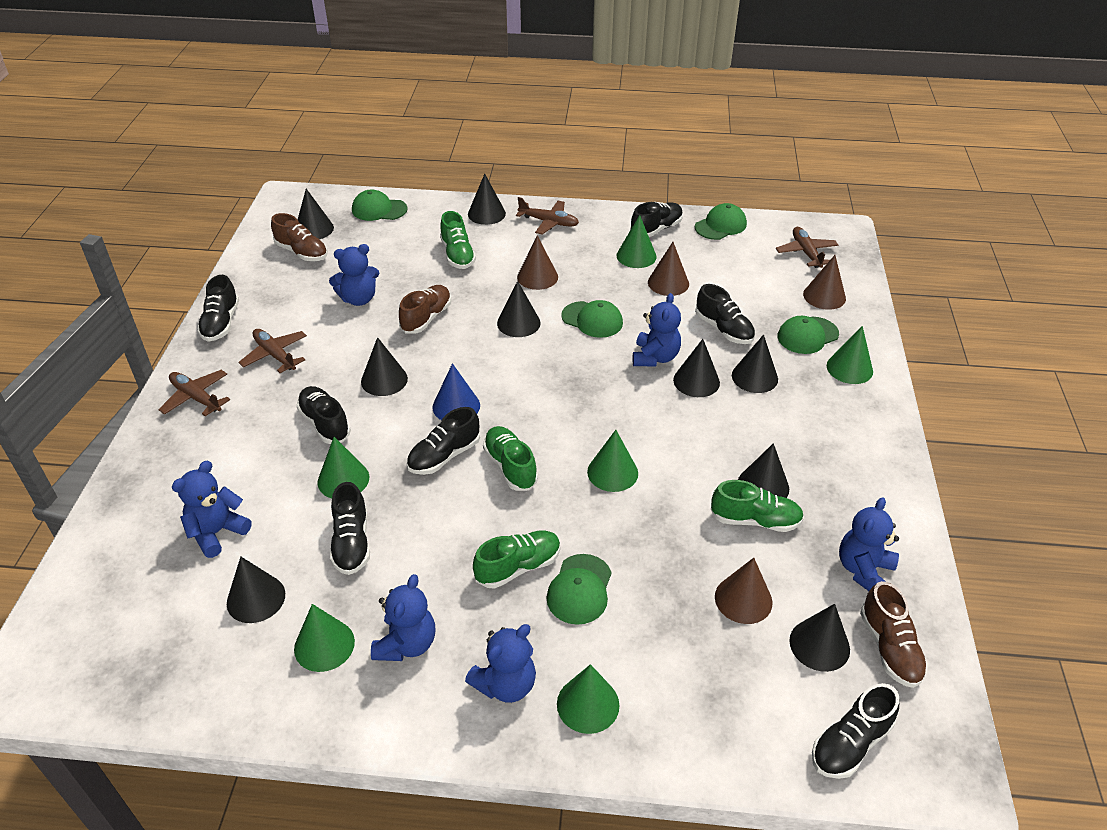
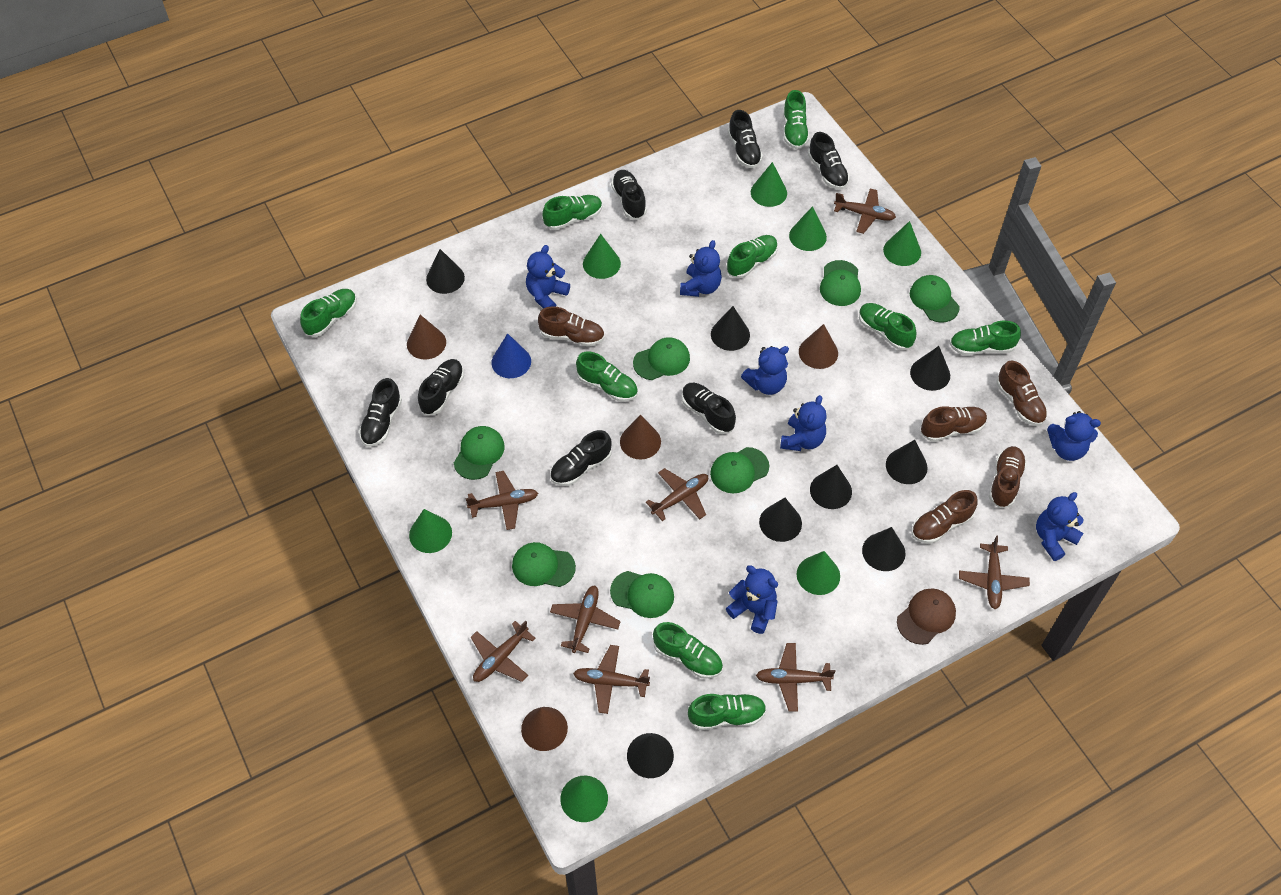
black cone: 9 -> 8
blue teddy bear: 6 -> 7
brown cap: 0 -> 1
brown plane: 4 -> 8
brown shoe: 3 -> 5
green cap: 5 -> 7
green cone: 6 -> 7
green shoe: 4 -> 9

